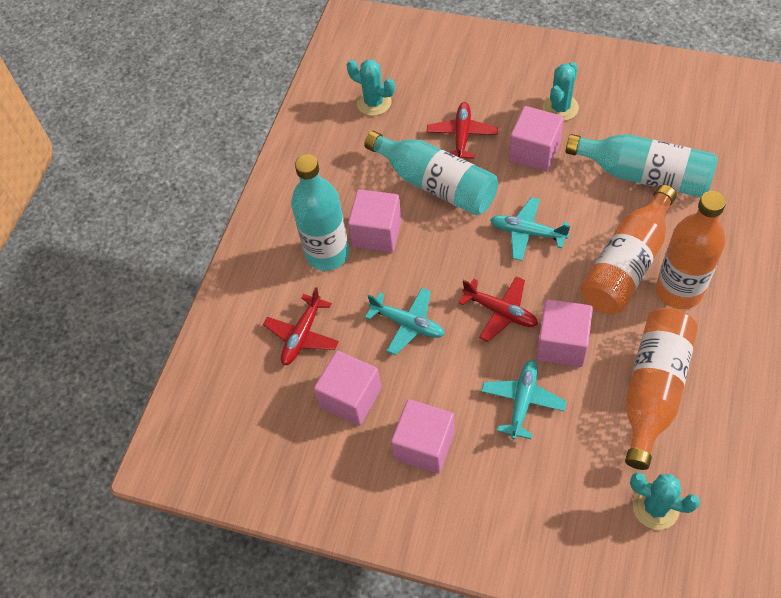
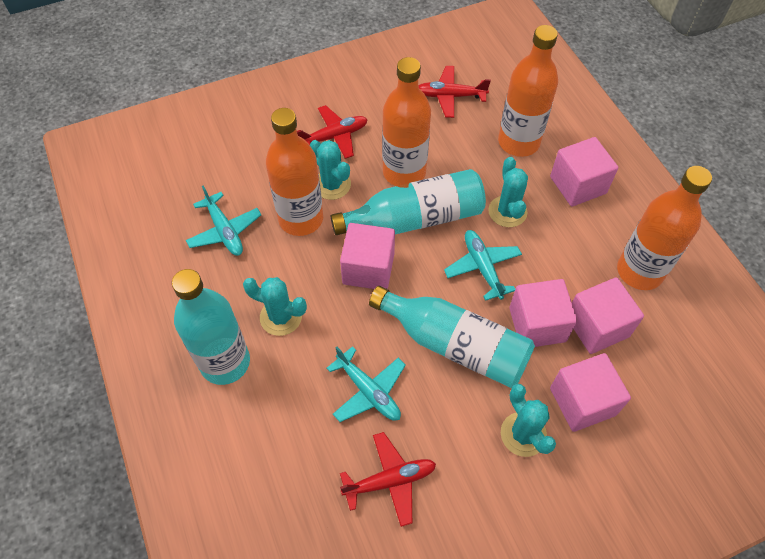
orange bottle: 3 -> 4
turquoise cactus: 3 -> 4

